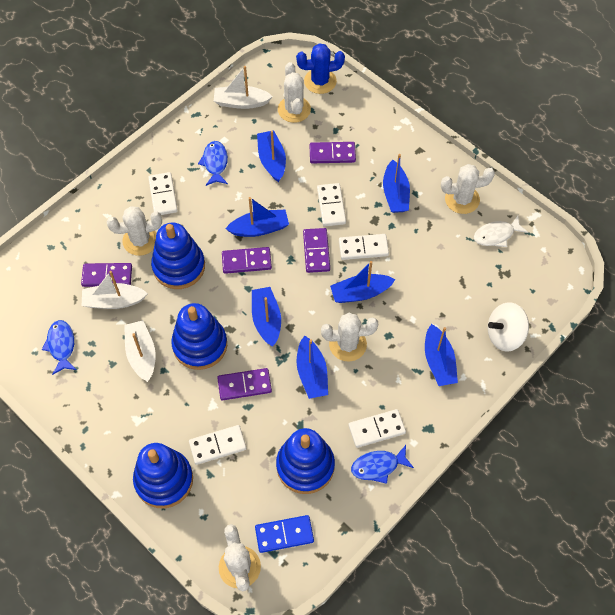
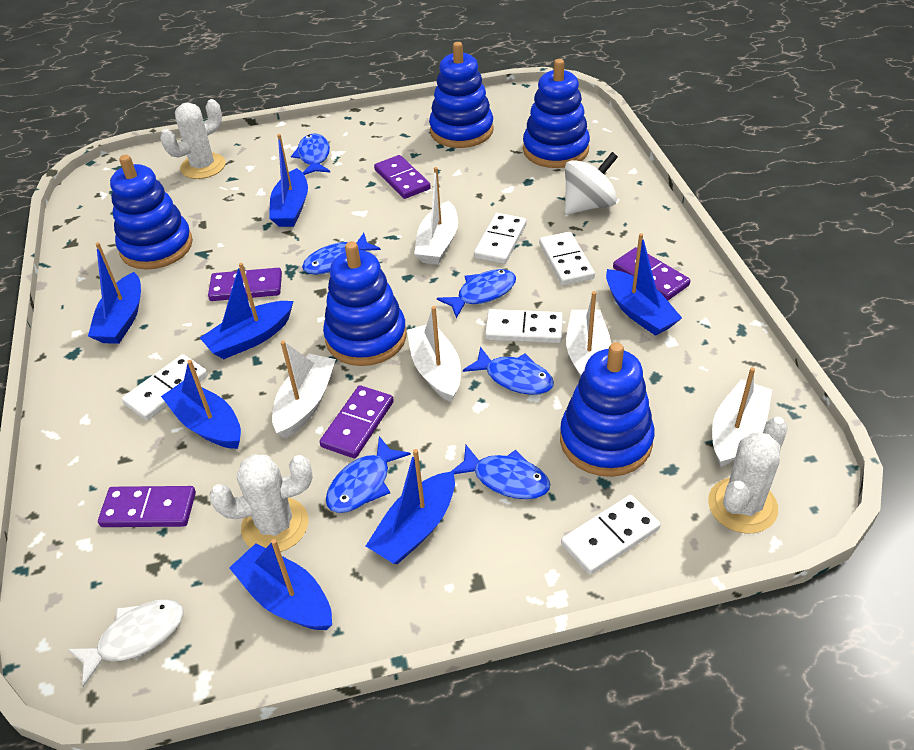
blue cactus: 1 -> 0
blue domino: 1 -> 0
blue fish: 3 -> 6
blue stacking toy: 4 -> 5
white boat: 3 -> 5
white cactus: 5 -> 3

